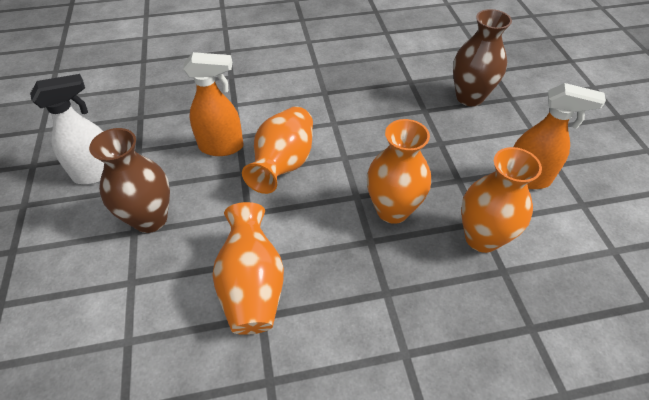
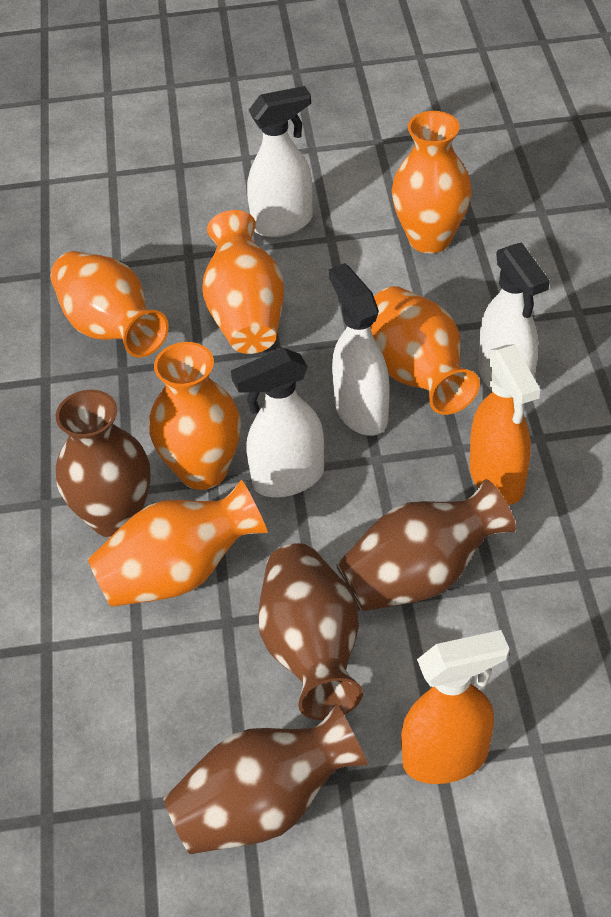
brown vase: 2 -> 4
orange vase: 4 -> 6
white spray bottle: 1 -> 4

